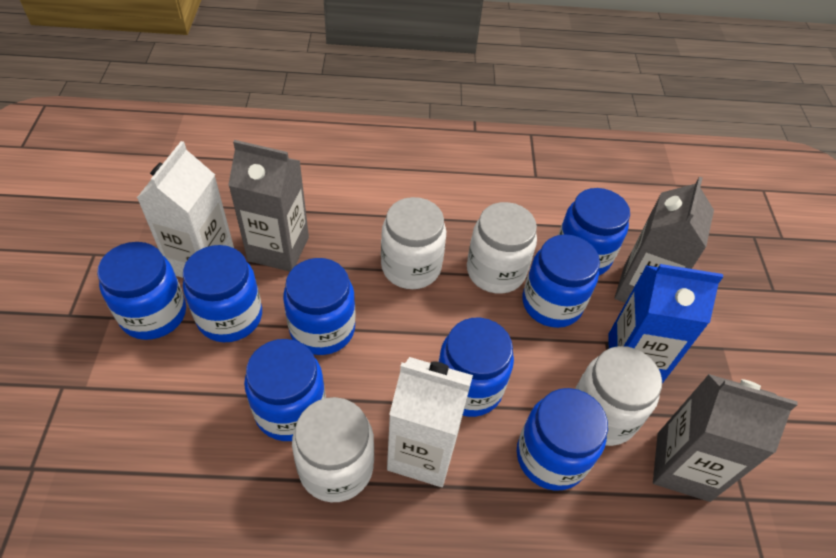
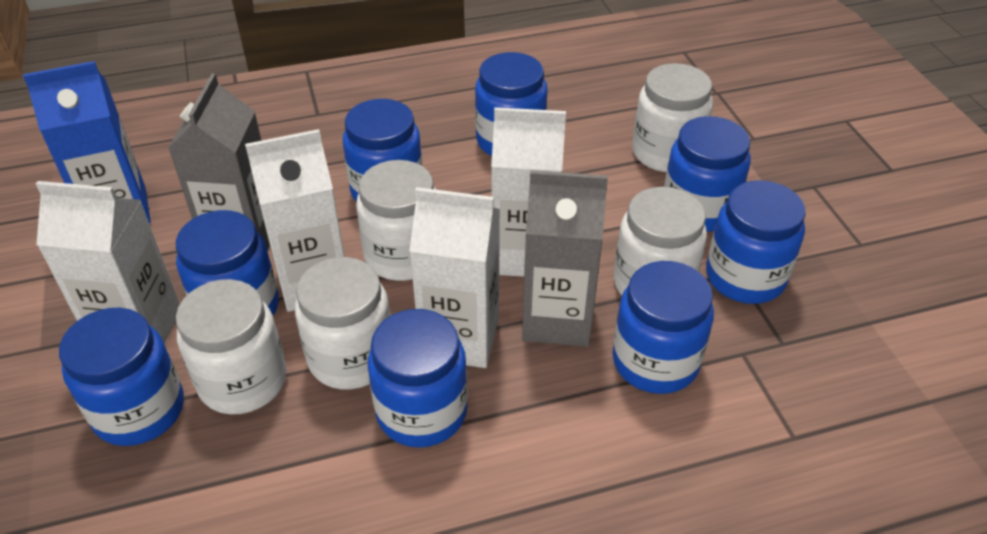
grey carton: 3 -> 2
white carton: 2 -> 4
white jar: 4 -> 5

